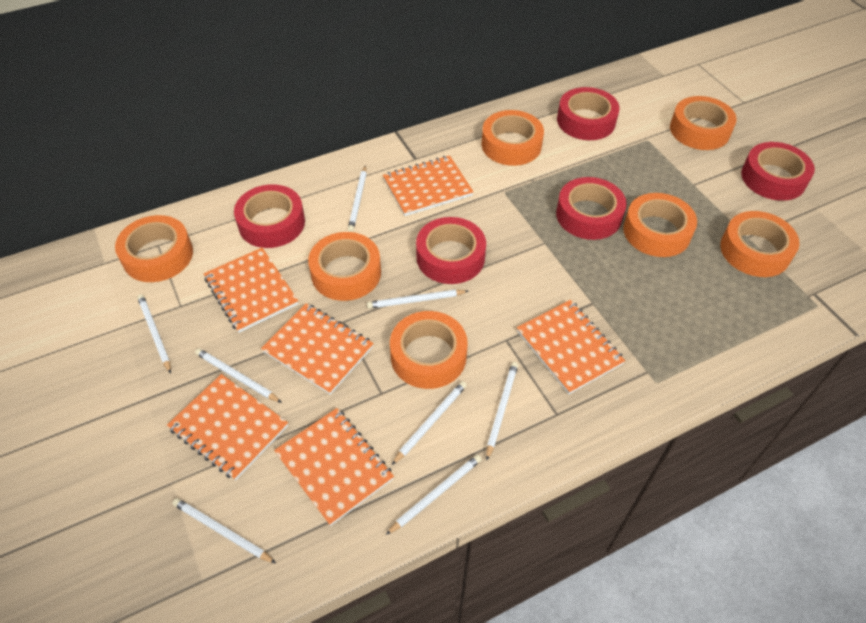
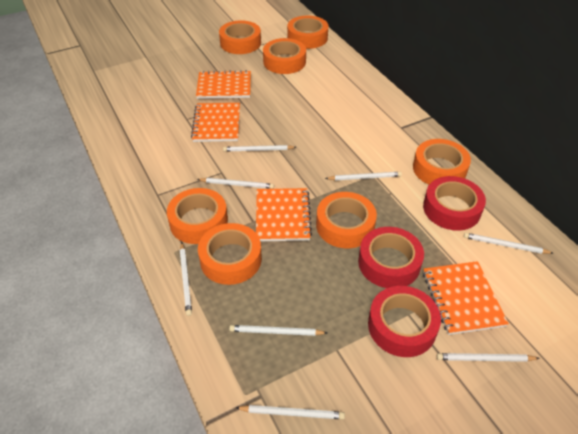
orange notebook: 6 -> 4
red tape: 5 -> 3

